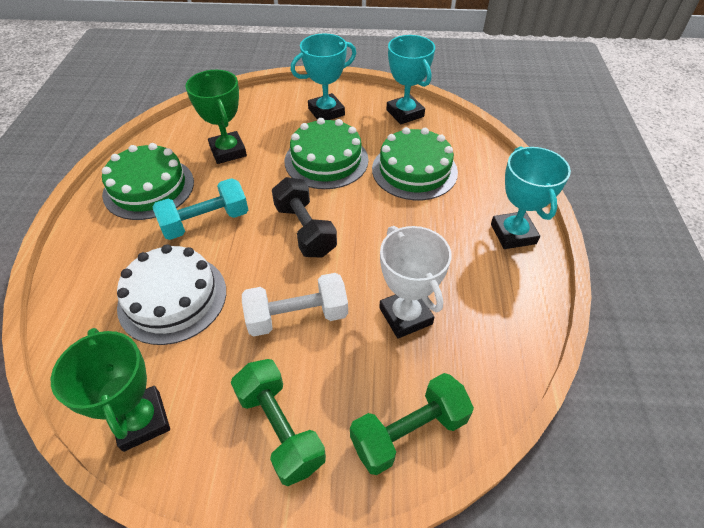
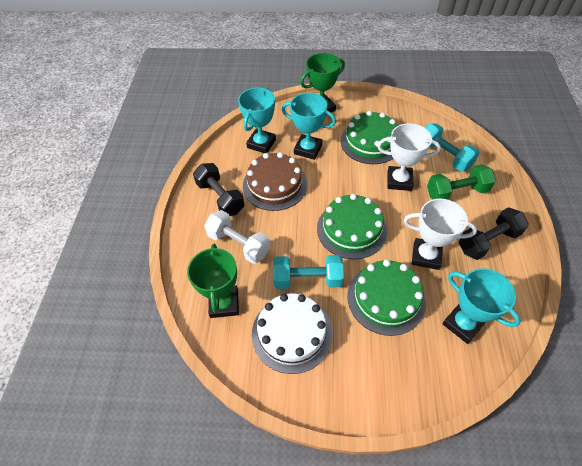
black dumbbell: 1 -> 2
brown cake: 0 -> 1
green dumbbell: 2 -> 1
turquoise dumbbell: 1 -> 2
white trophy: 1 -> 2

